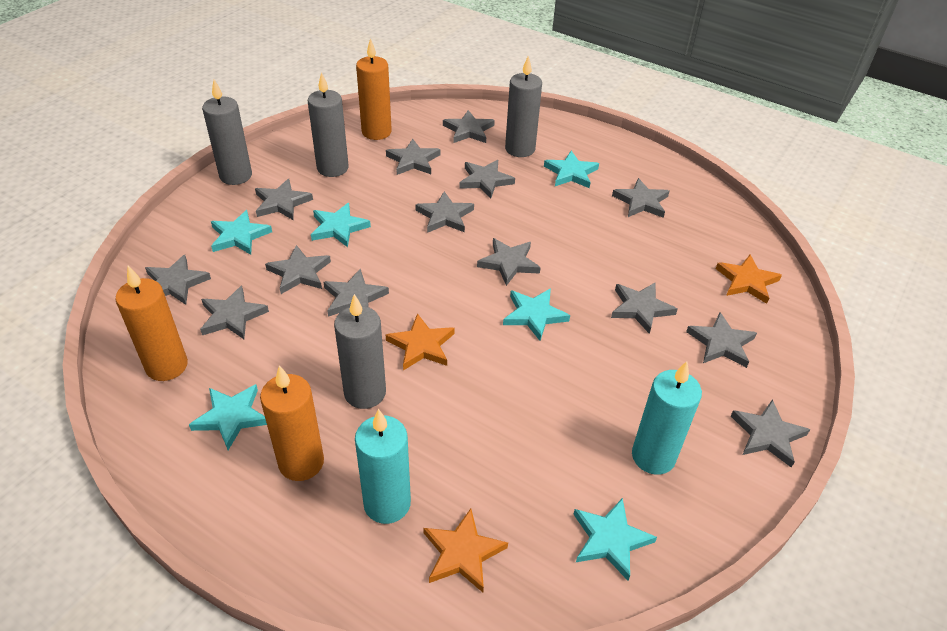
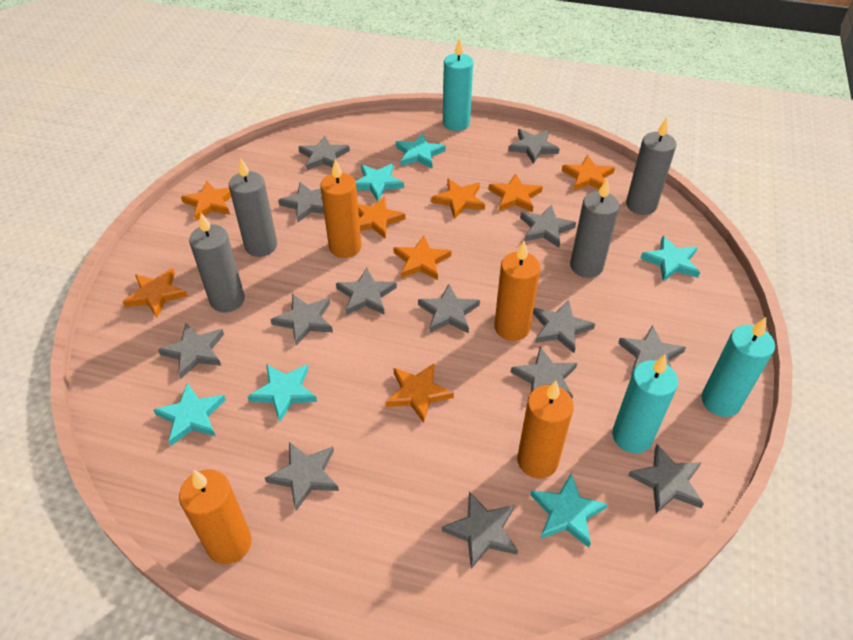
orange candle: 3 -> 4
orange star: 3 -> 8
turquoise candle: 2 -> 3

